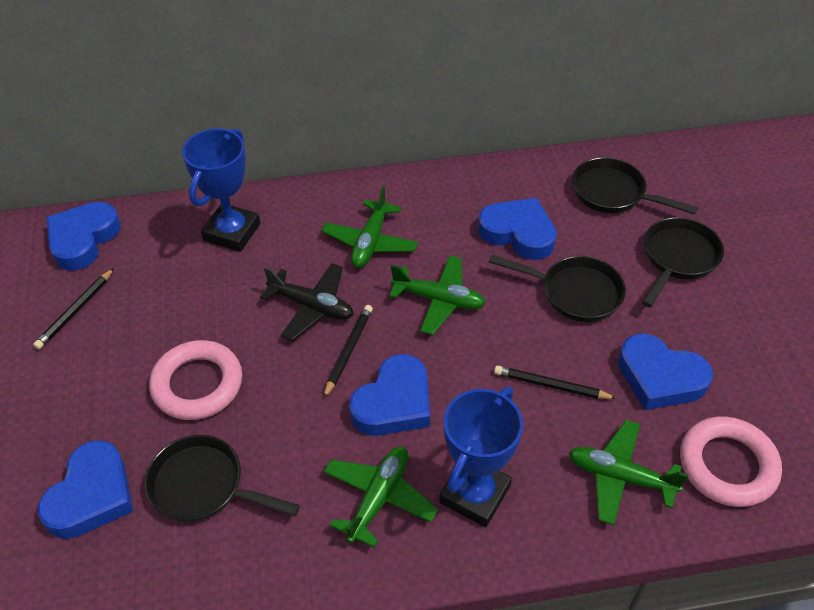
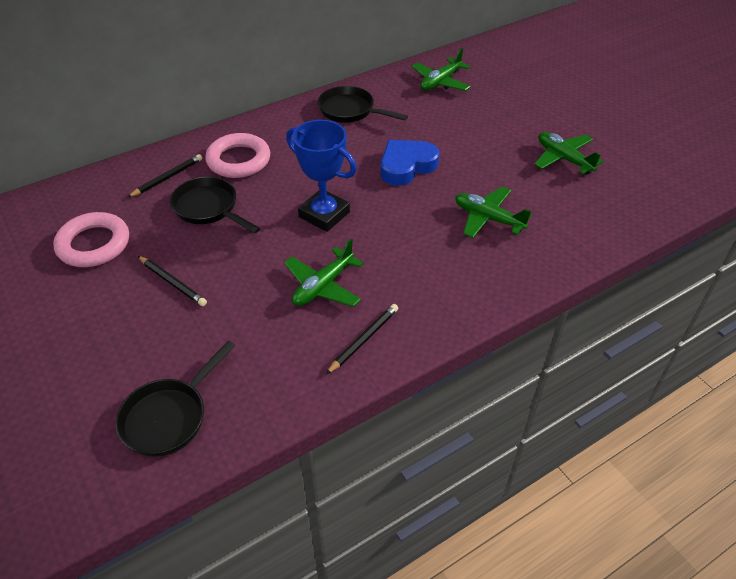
black pan: 4 -> 3
black plane: 1 -> 0
blue heart: 5 -> 1
blue trophy: 2 -> 1

